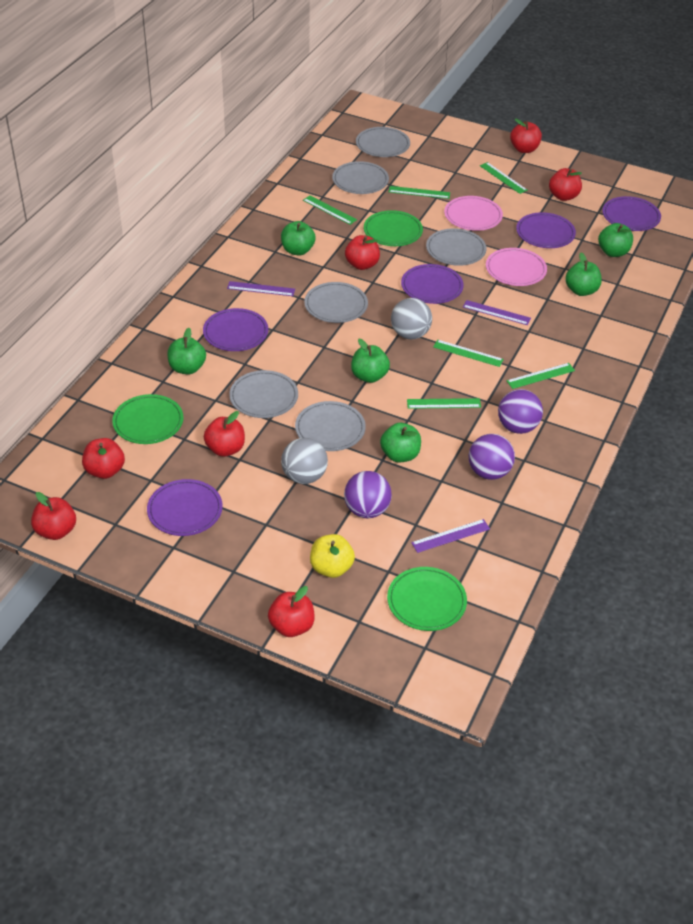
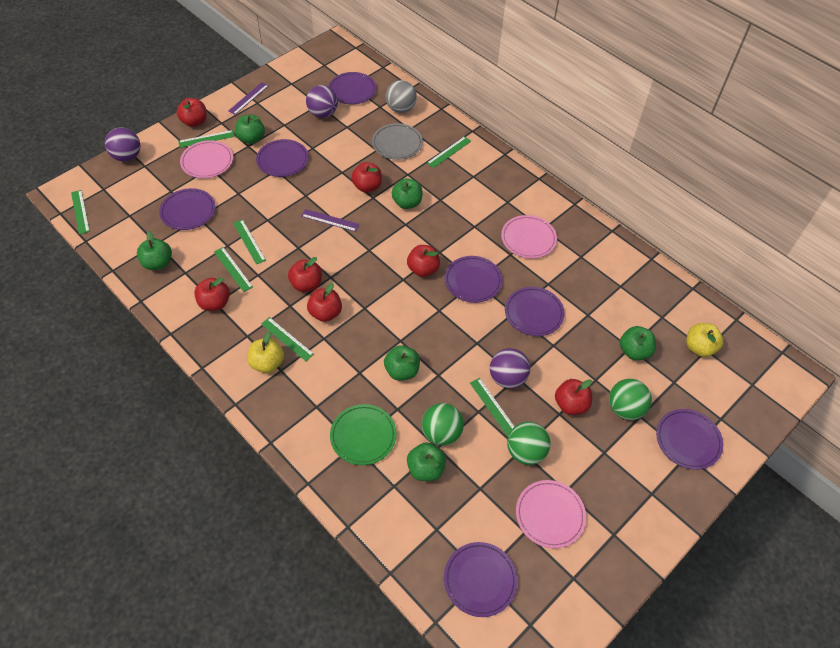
green ball: 0 -> 3
green plate: 3 -> 1
green ruler: 6 -> 7
grey ball: 2 -> 1
grey plate: 6 -> 1
pink plate: 2 -> 3
purple plate: 5 -> 7
purple ruler: 3 -> 2
yellow apple: 1 -> 2

